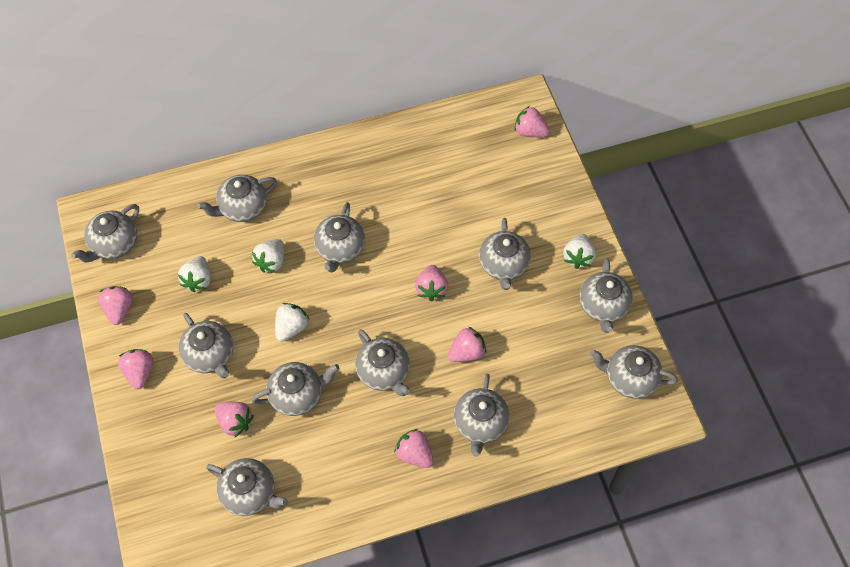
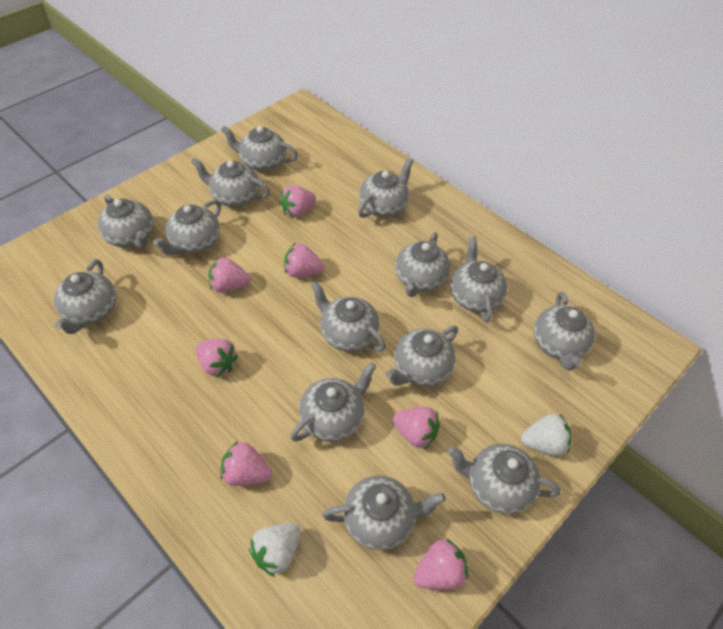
grey teapot: 11 -> 14
white strawberry: 4 -> 2

